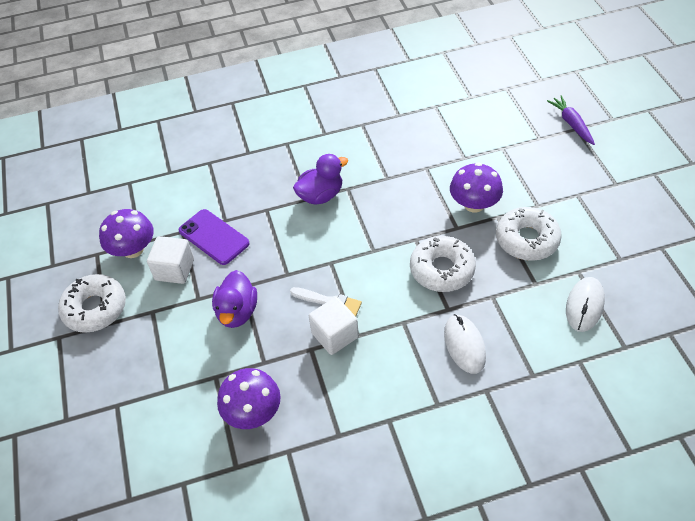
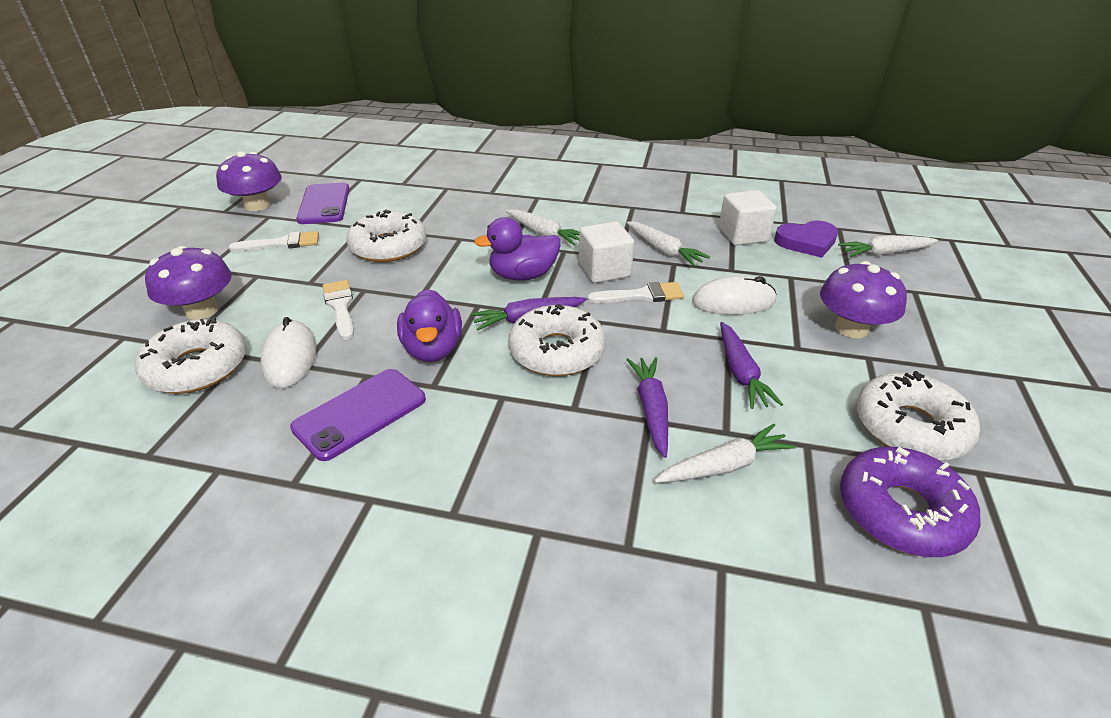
purple carrot: 1 -> 3
purple donut: 0 -> 1
purple heart: 0 -> 1
purple phone: 1 -> 2
white brush: 1 -> 3
white carrot: 0 -> 4
white donut: 3 -> 4

